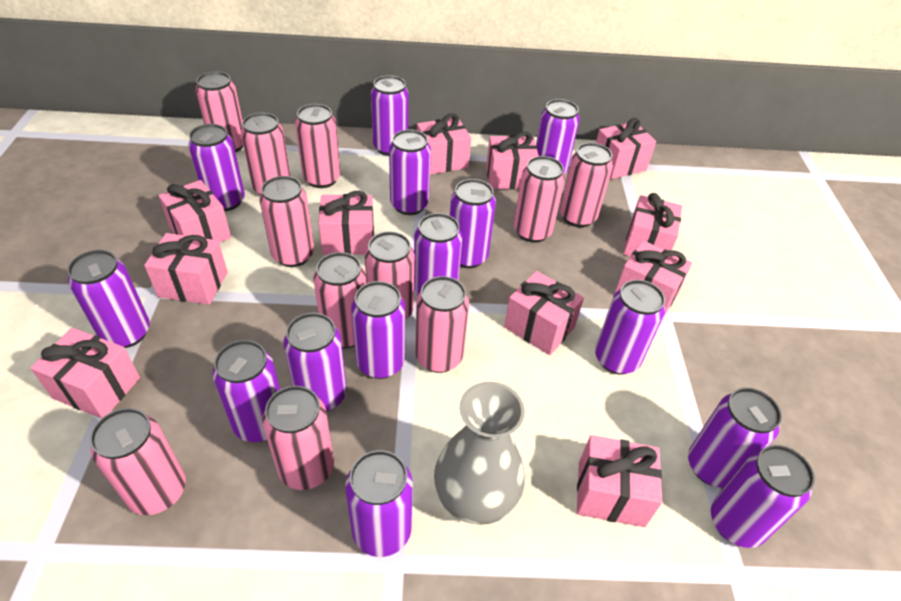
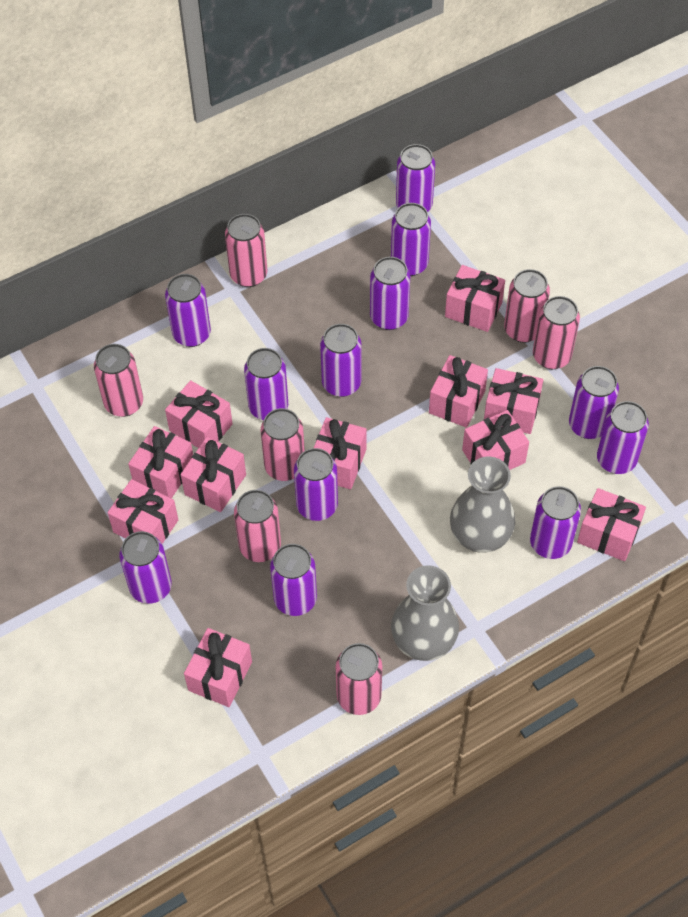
grey vase: 1 -> 2
pink can: 11 -> 7
purple can: 14 -> 12

